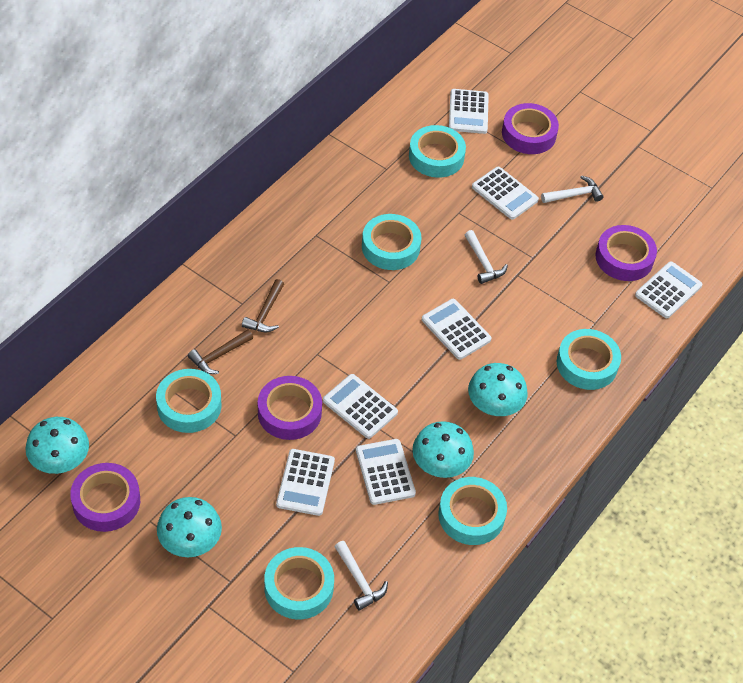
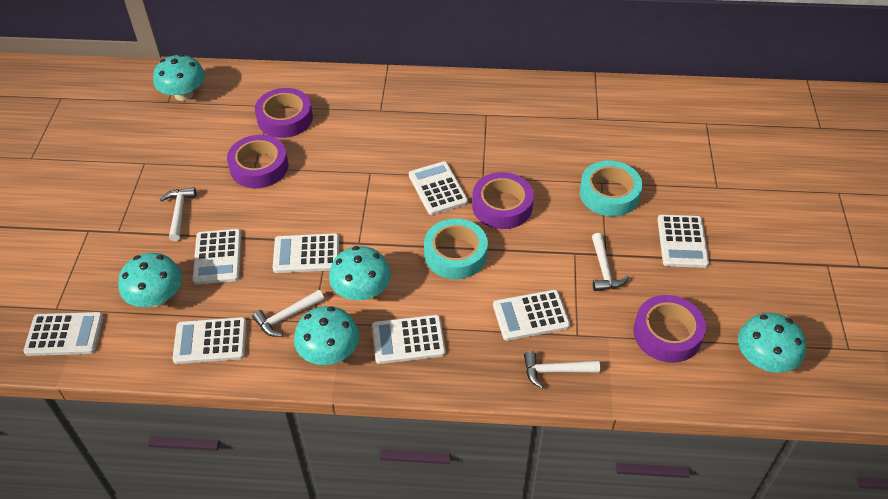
brown hammer: 2 -> 0
turquoise mushroom: 4 -> 5
turquoise tape: 6 -> 2
white calculator: 7 -> 8
white hammer: 3 -> 4

